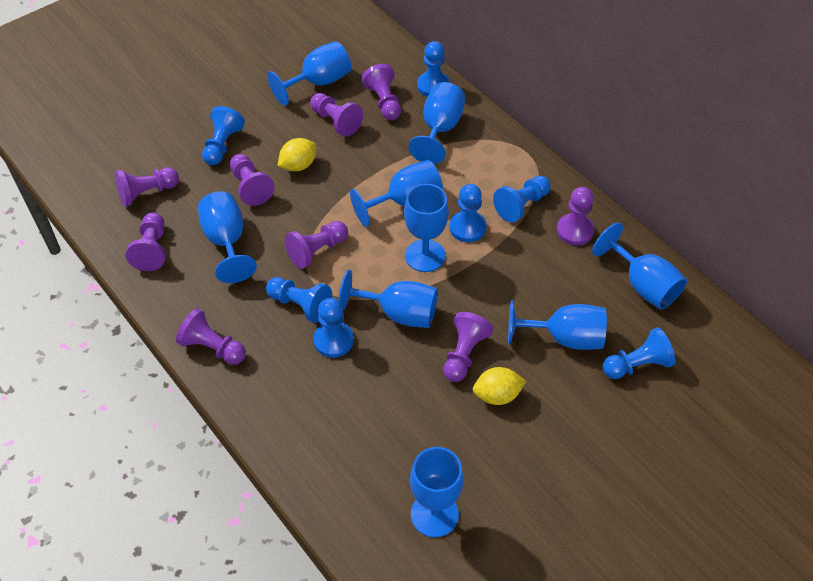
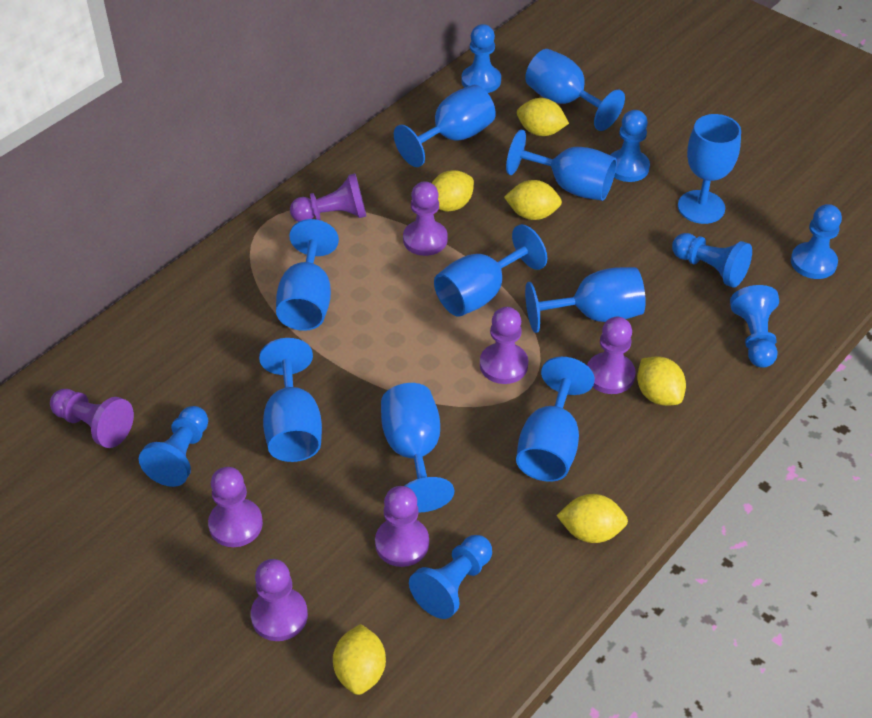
blue goblet: 9 -> 10
purple pawn: 9 -> 8
yellow lemon: 2 -> 6

